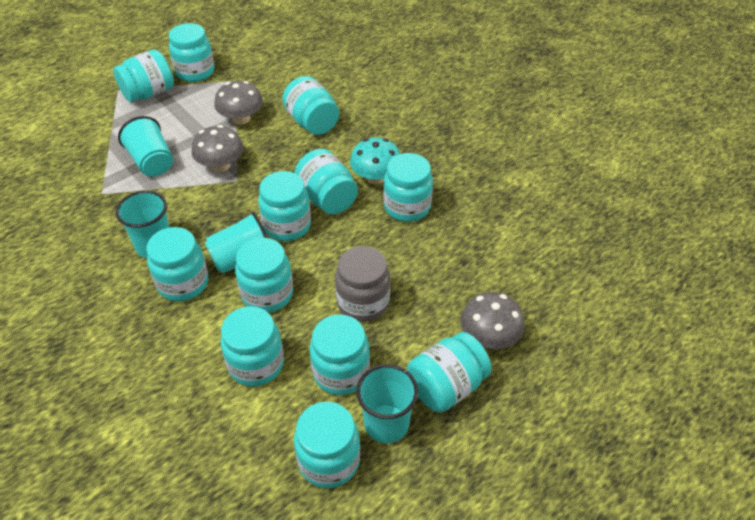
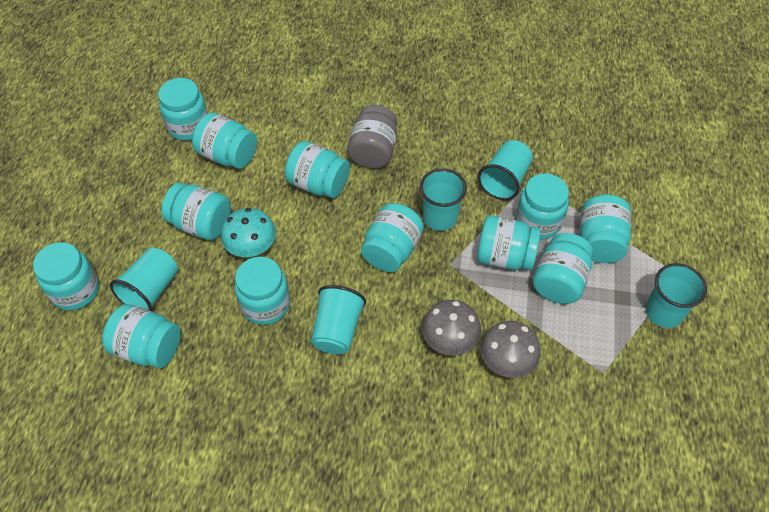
grey mushroom: 3 -> 2
turquoise cup: 4 -> 5

